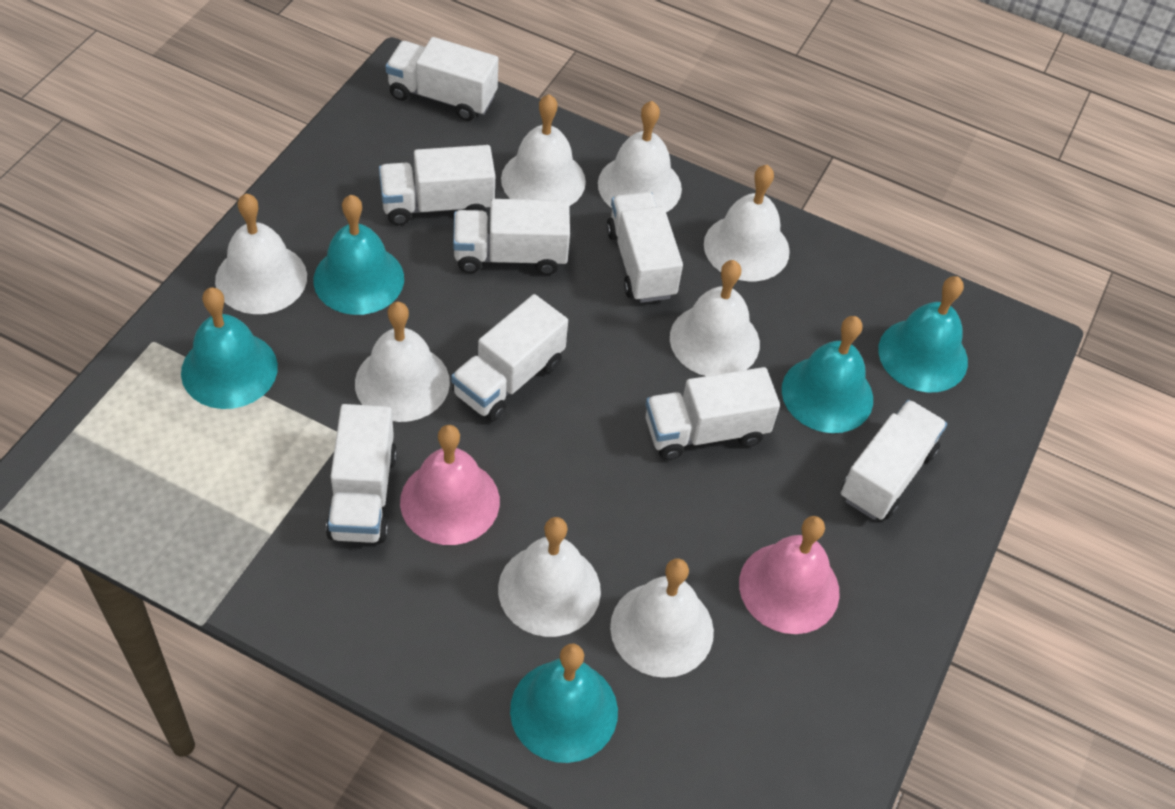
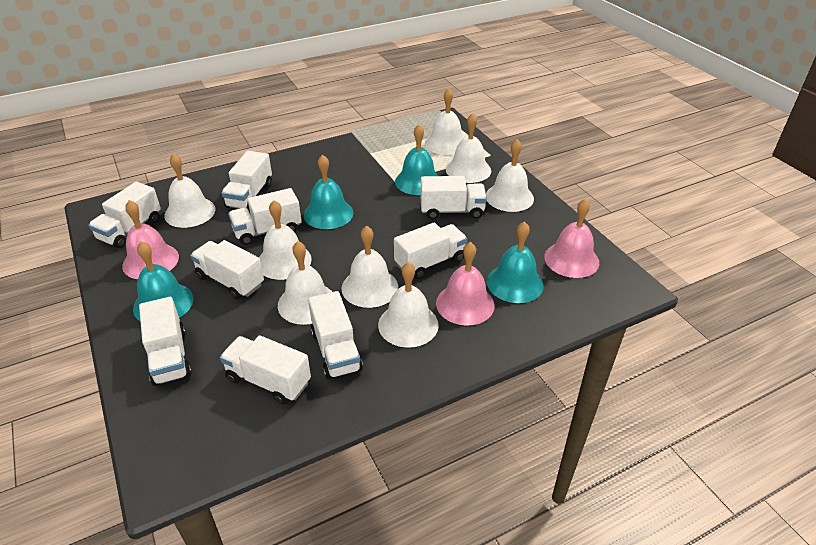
pink bell: 2 -> 3
turquoise bell: 5 -> 4
white truck: 8 -> 9

